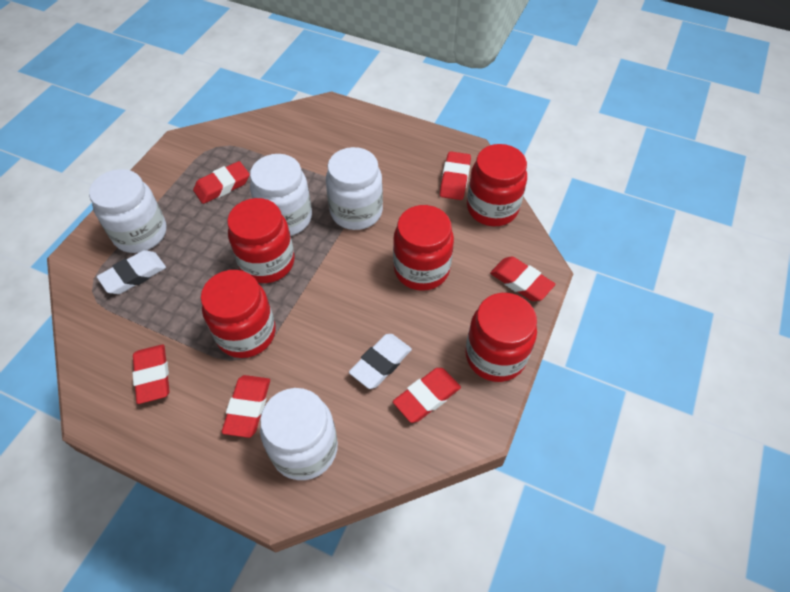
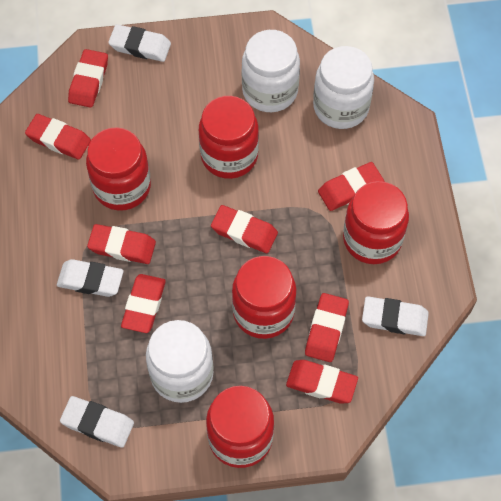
red eraser: 6 -> 8
white eraser: 2 -> 4
white jar: 4 -> 3

